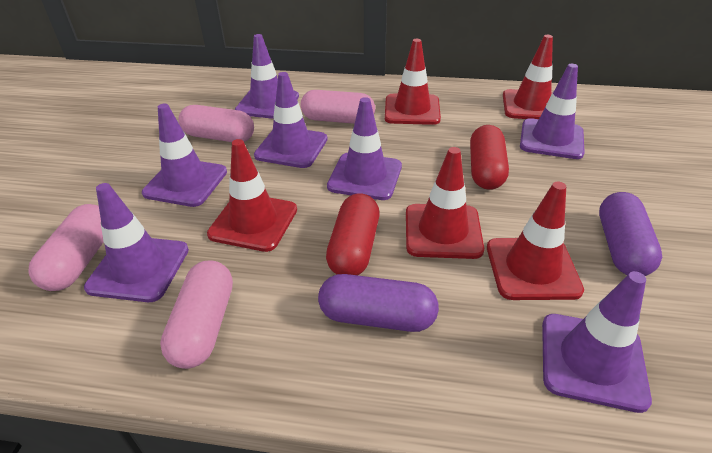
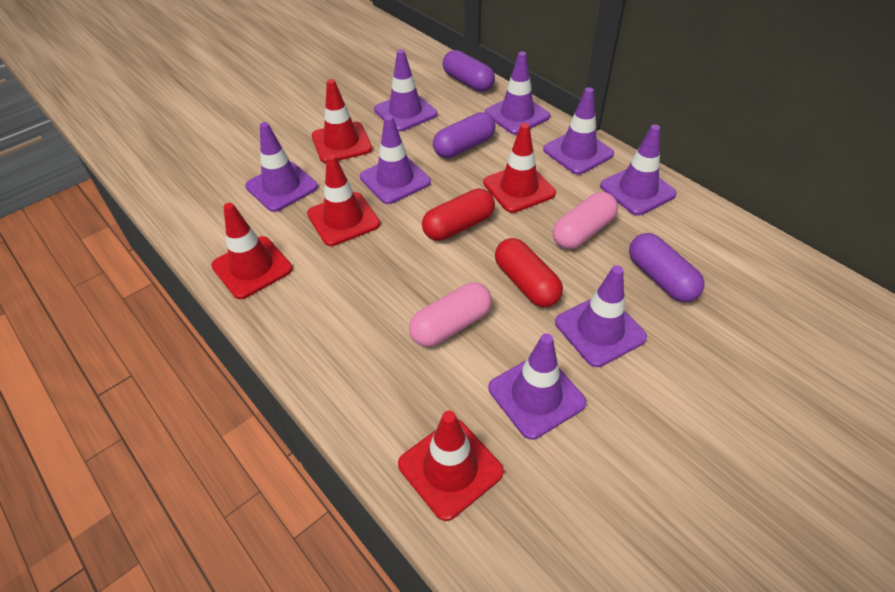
pink capsule: 4 -> 2
purple capsule: 2 -> 3
purple traffic cone: 7 -> 8

